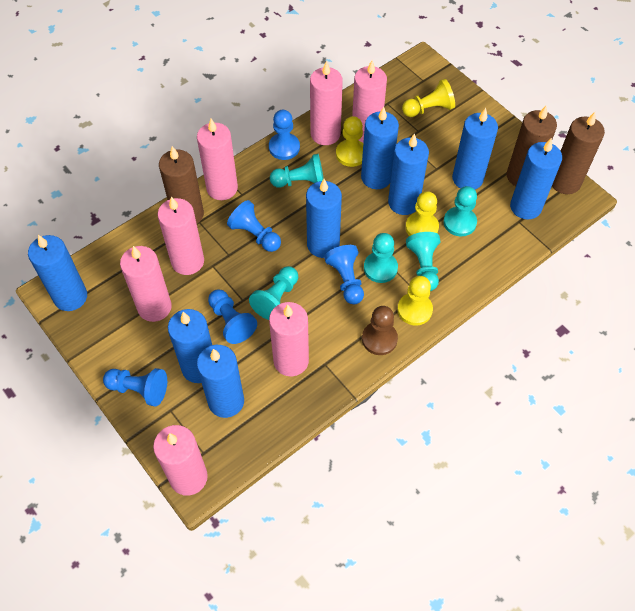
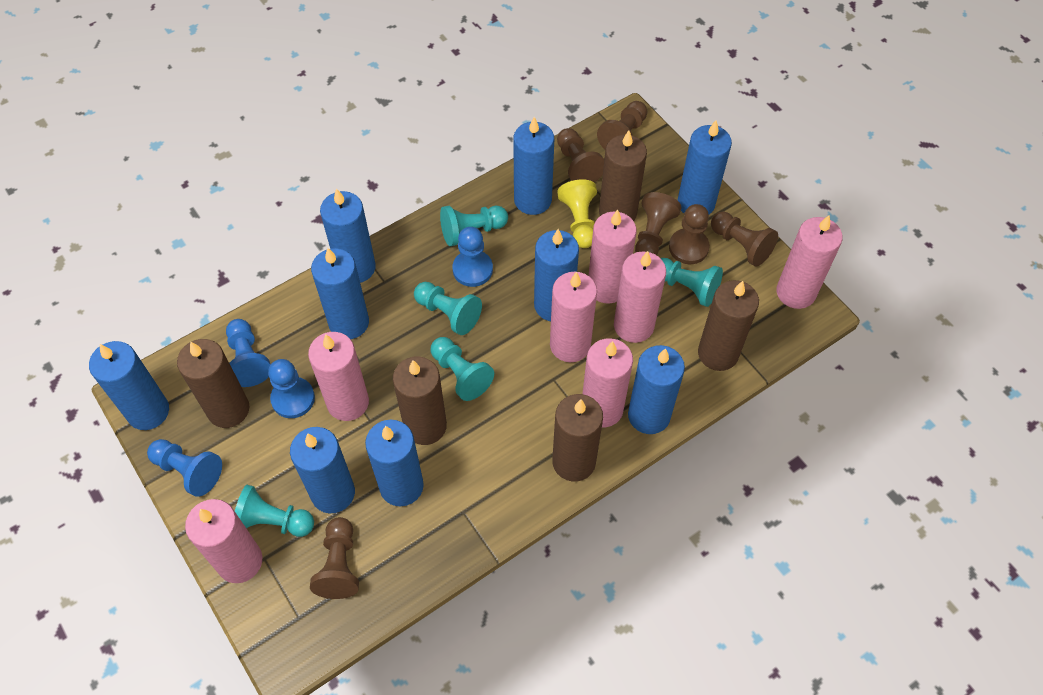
blue candle: 8 -> 9
blue pawn: 5 -> 4
brown candle: 3 -> 5
brown pawn: 1 -> 6
yellow pawn: 4 -> 1

